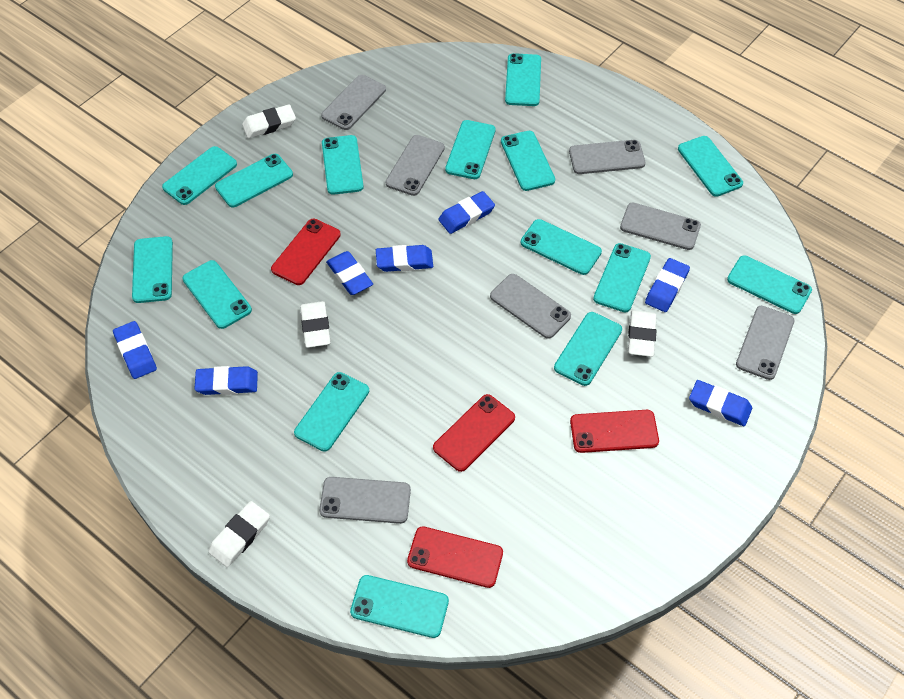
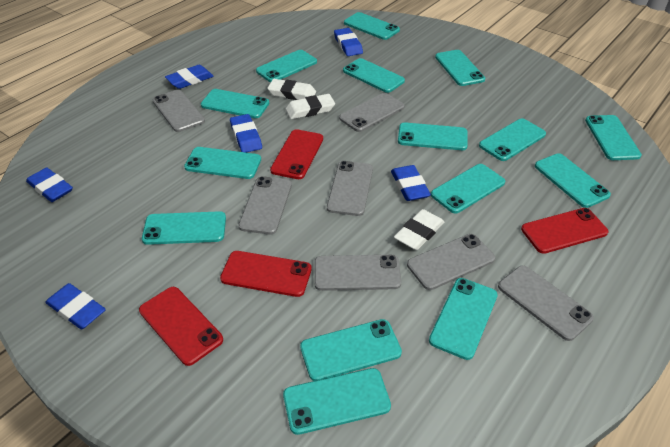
blue eraser: 7 -> 6
white eraser: 4 -> 3

